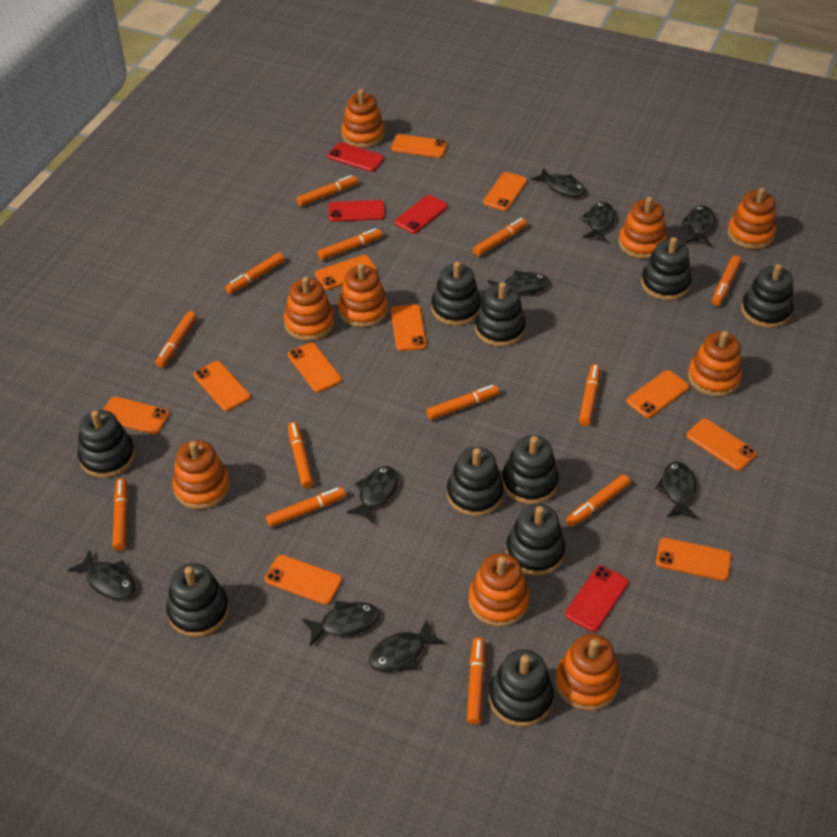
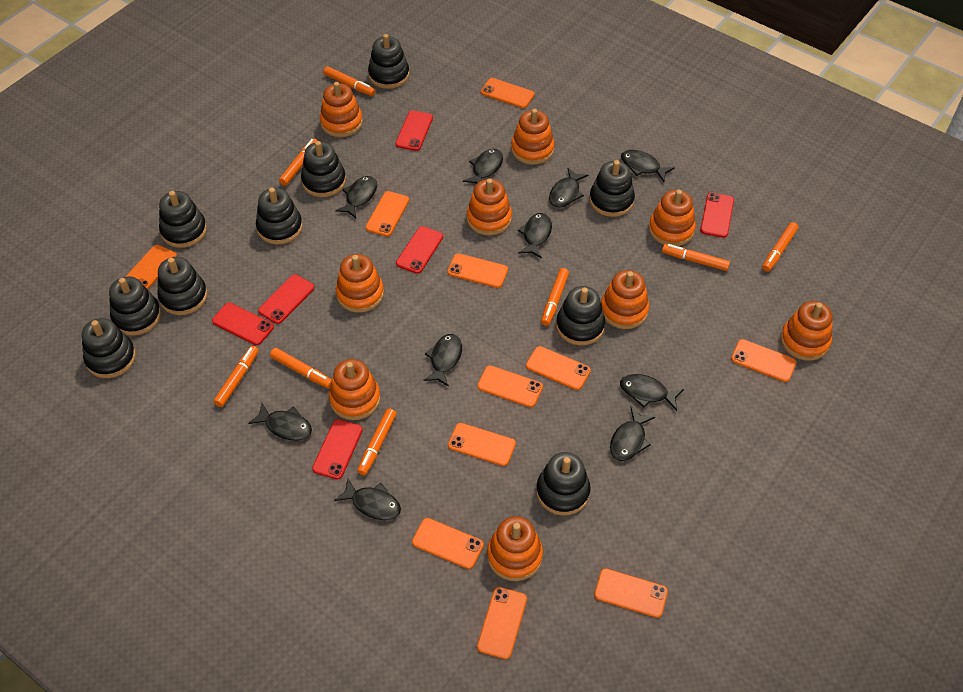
black fish: 9 -> 10
orange marker: 13 -> 8
red phone: 4 -> 6

